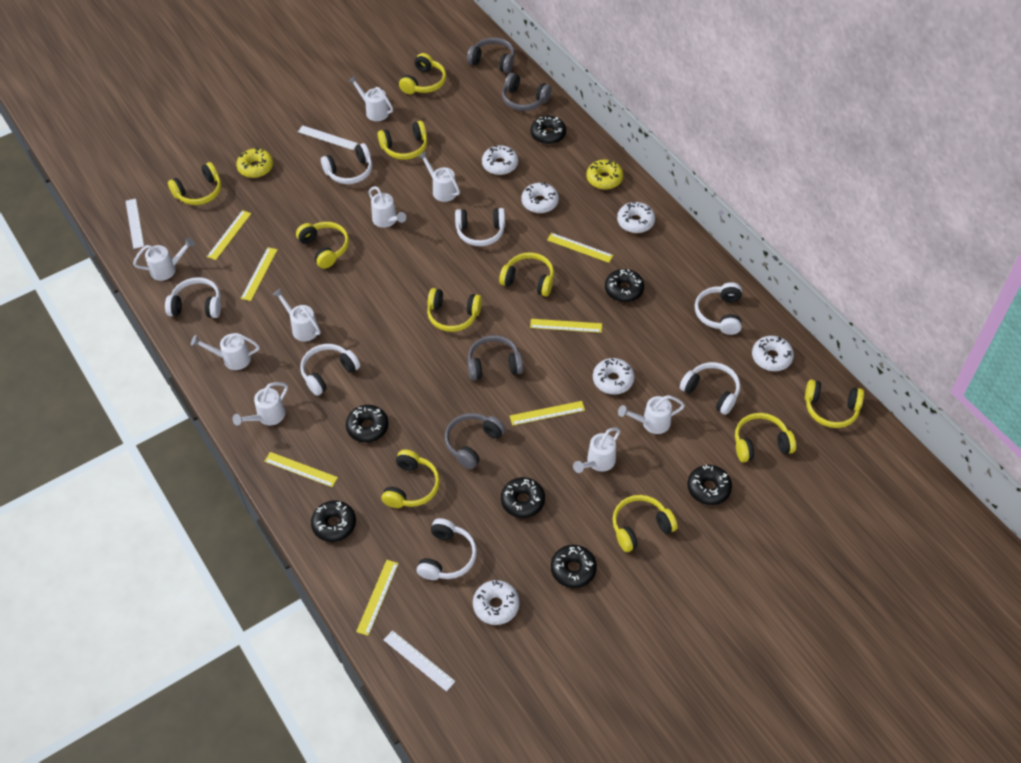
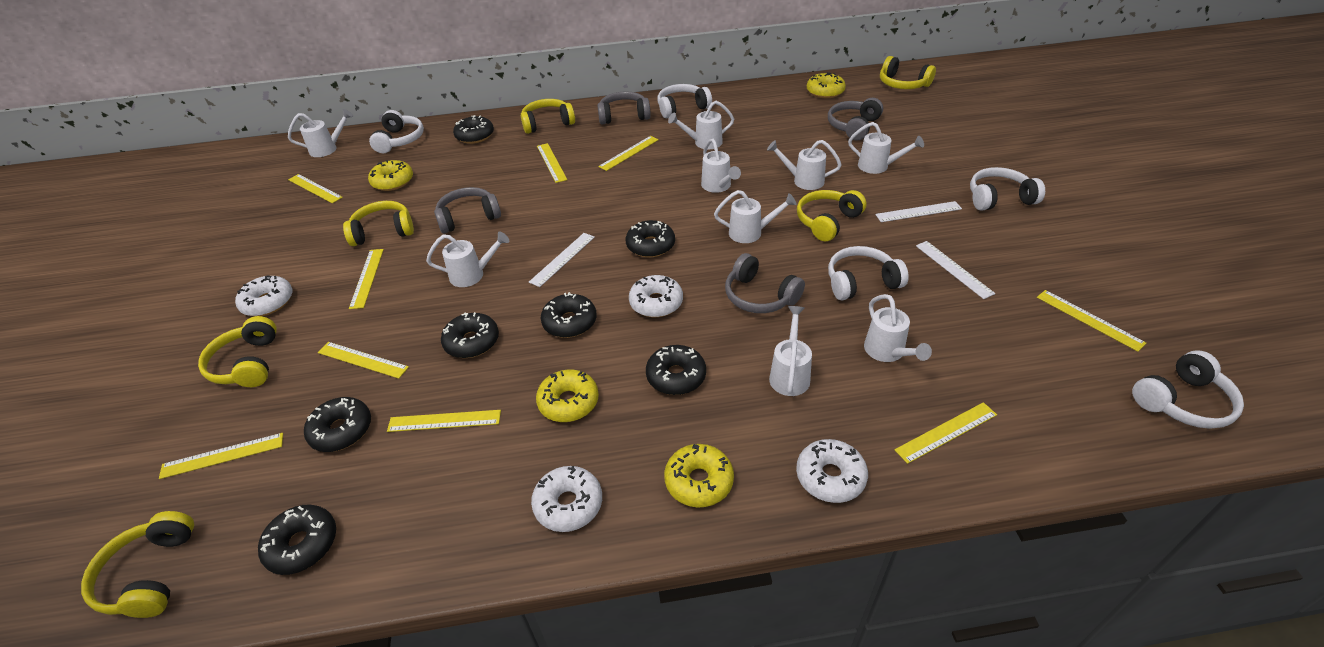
white donut: 6 -> 4
white headphones: 7 -> 5
yellow donut: 2 -> 4
yellow headphones: 10 -> 6
yellow ruler: 7 -> 9

